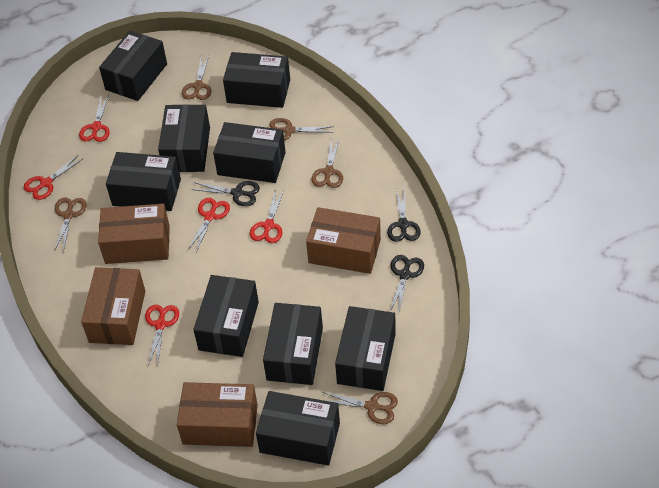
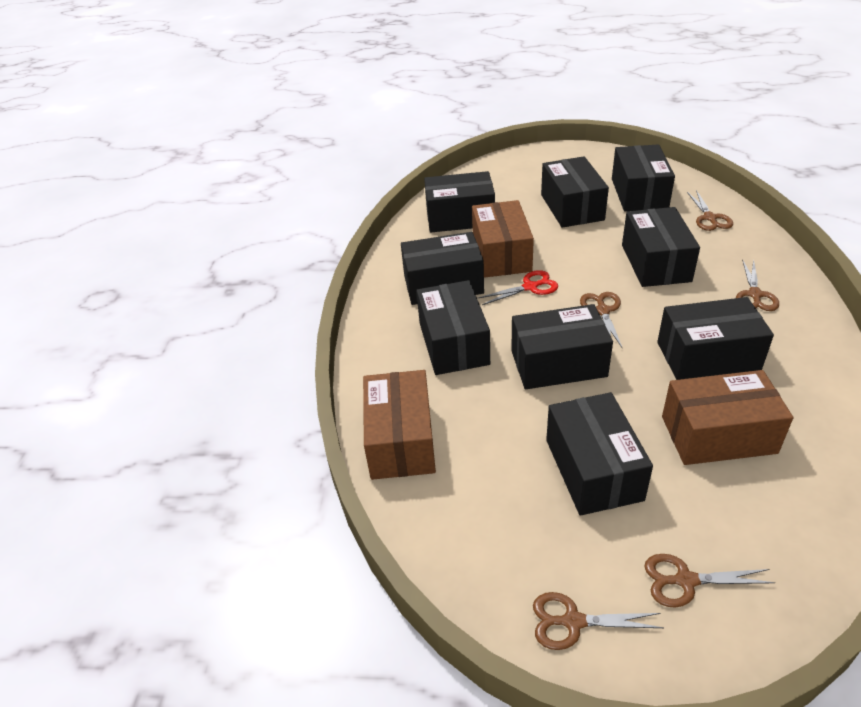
black scissors: 3 -> 0
brown box: 4 -> 3
red scissors: 5 -> 1

